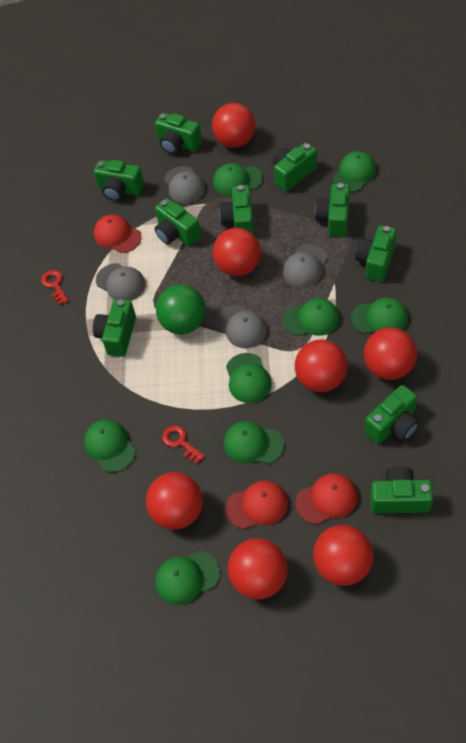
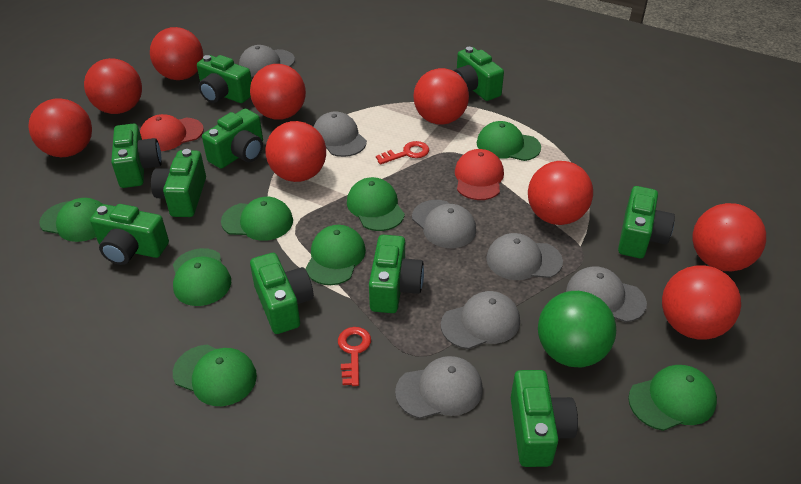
grey cap: 4 -> 7
red ball: 7 -> 9
red cap: 3 -> 2

